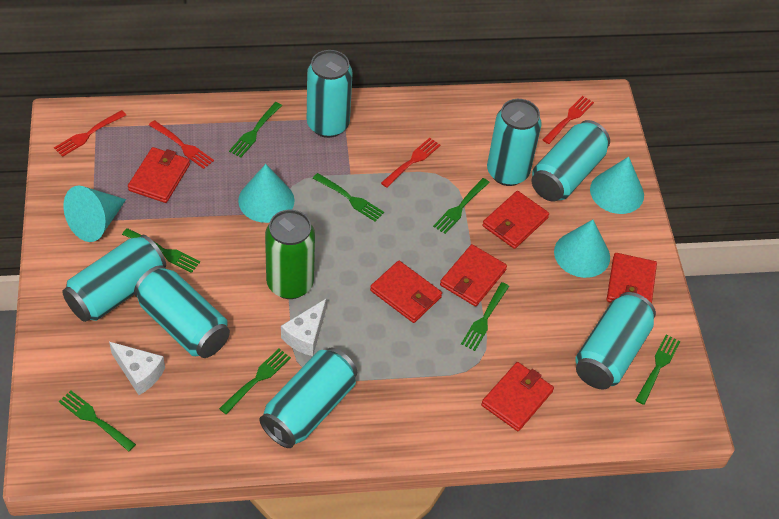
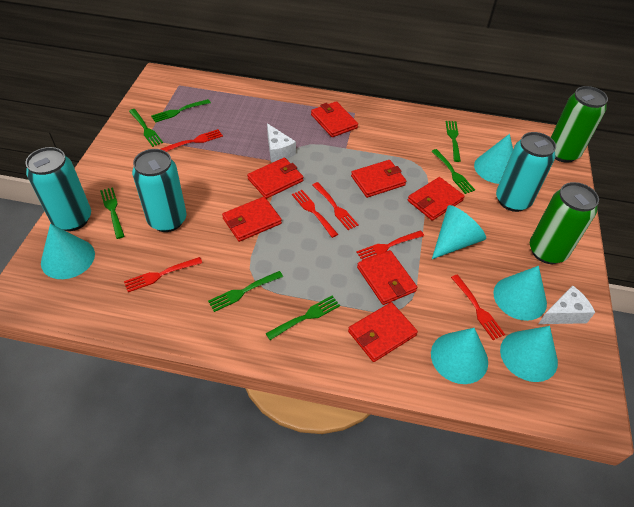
green can: 1 -> 2
green fork: 8 -> 7
red fork: 4 -> 6
red wallet: 6 -> 7
turquoise can: 7 -> 3
turquoise cone: 4 -> 6

